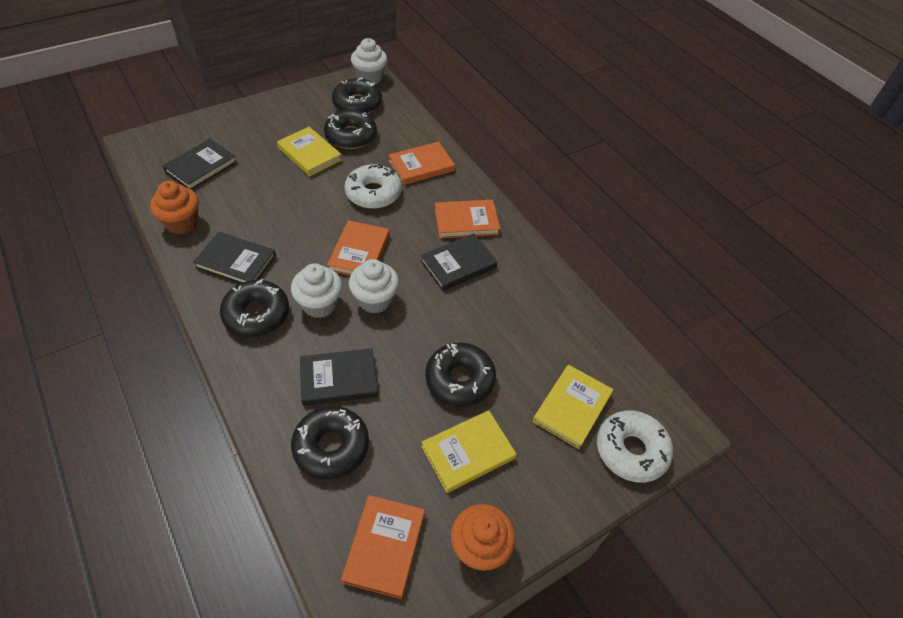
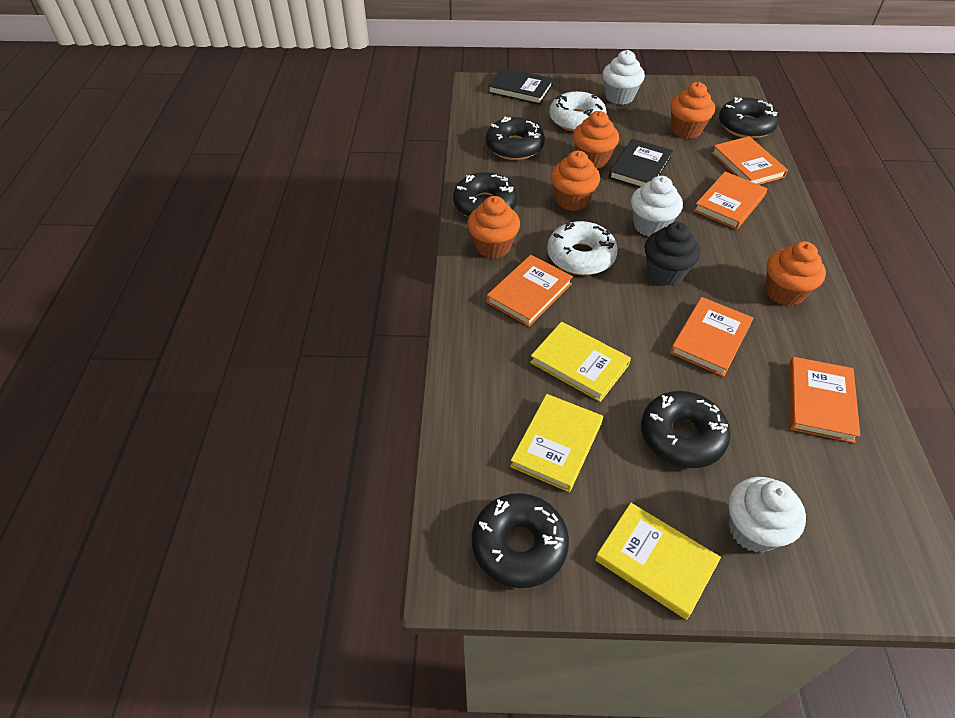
black book: 4 -> 2
black cupcake: 0 -> 1
orange book: 4 -> 5
orange cupcake: 2 -> 5

